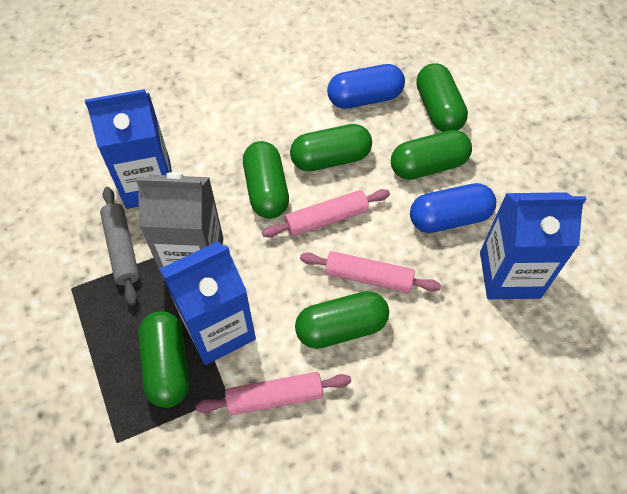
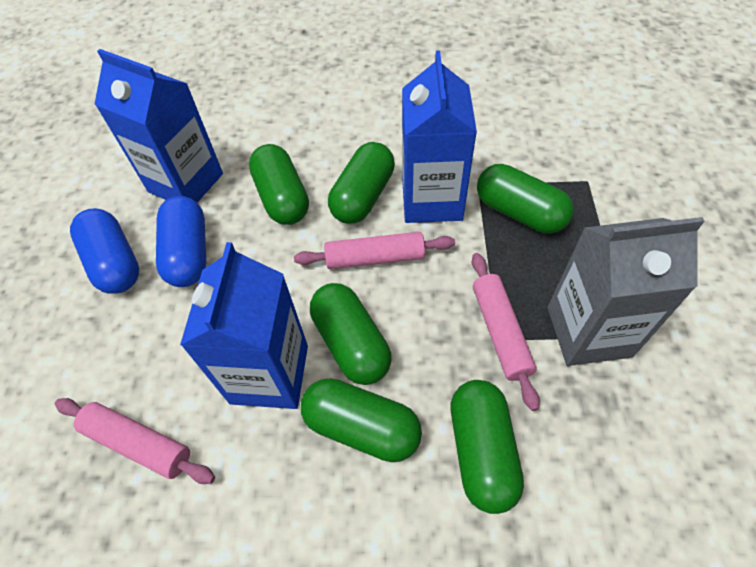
grey rolling pin: 1 -> 0

